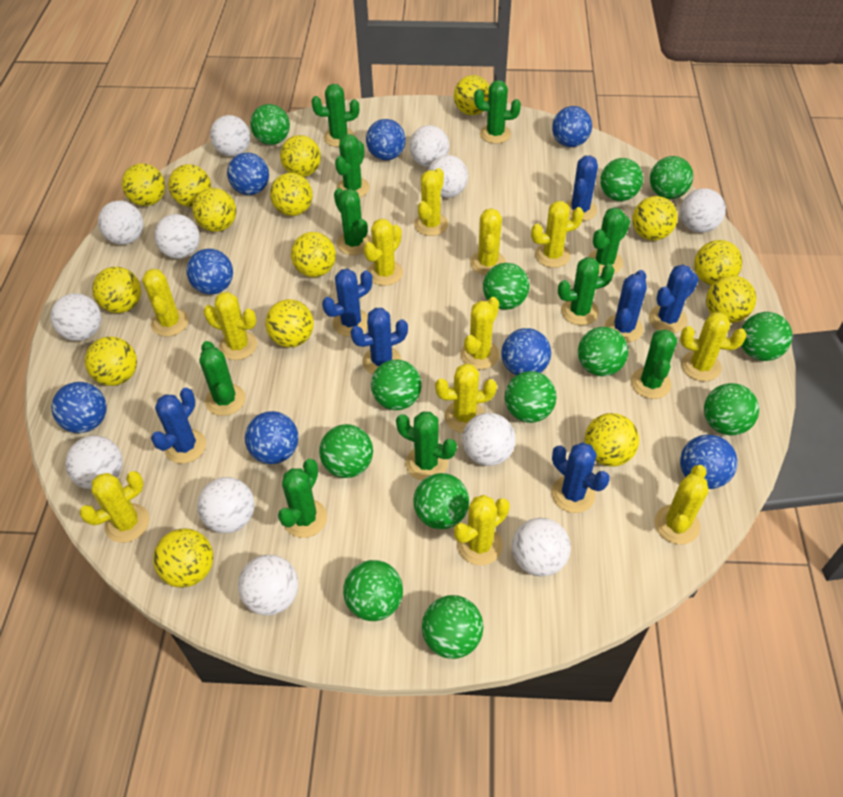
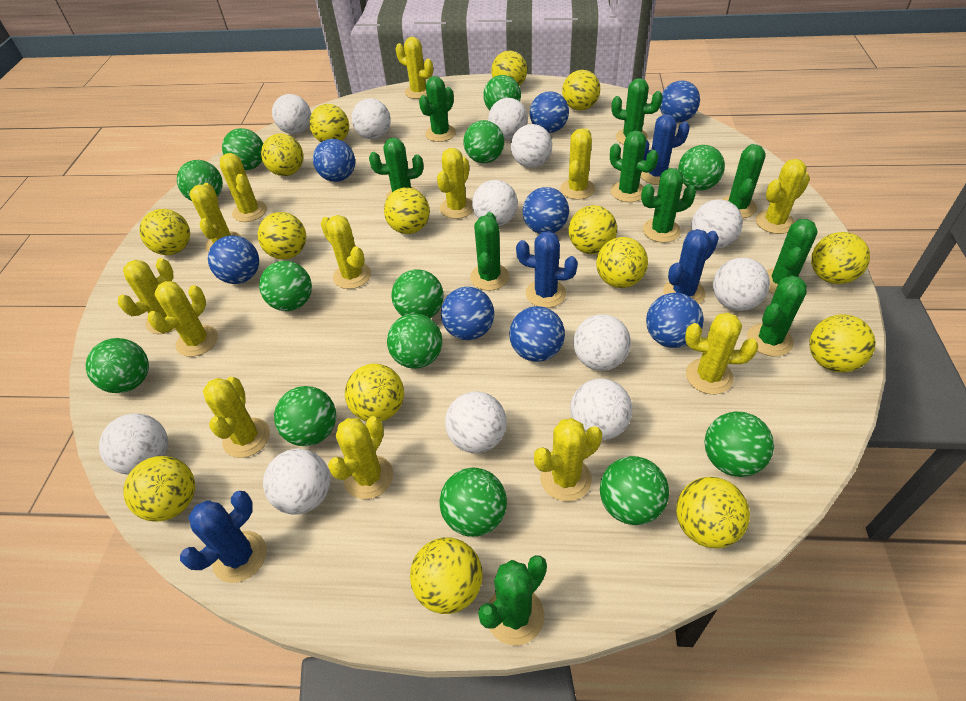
blue cactus: 7 -> 4
yellow cactus: 12 -> 13

